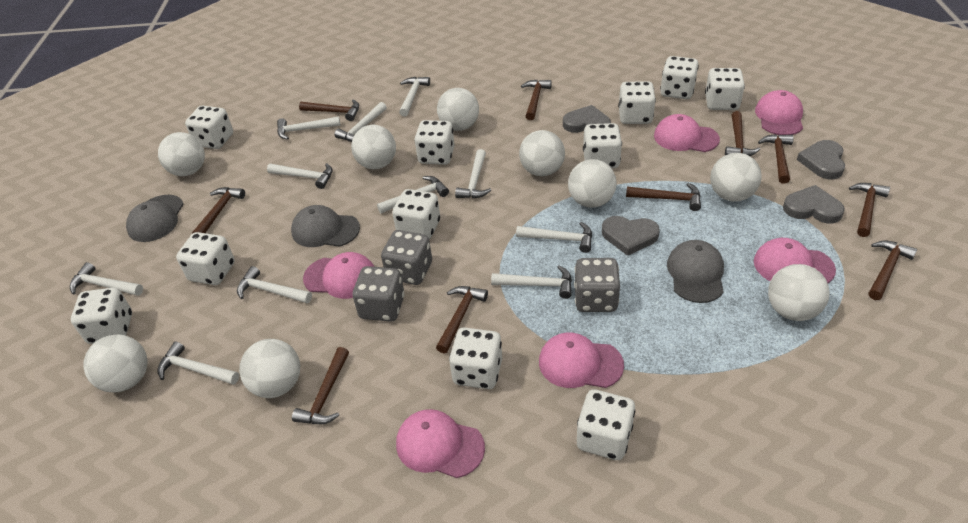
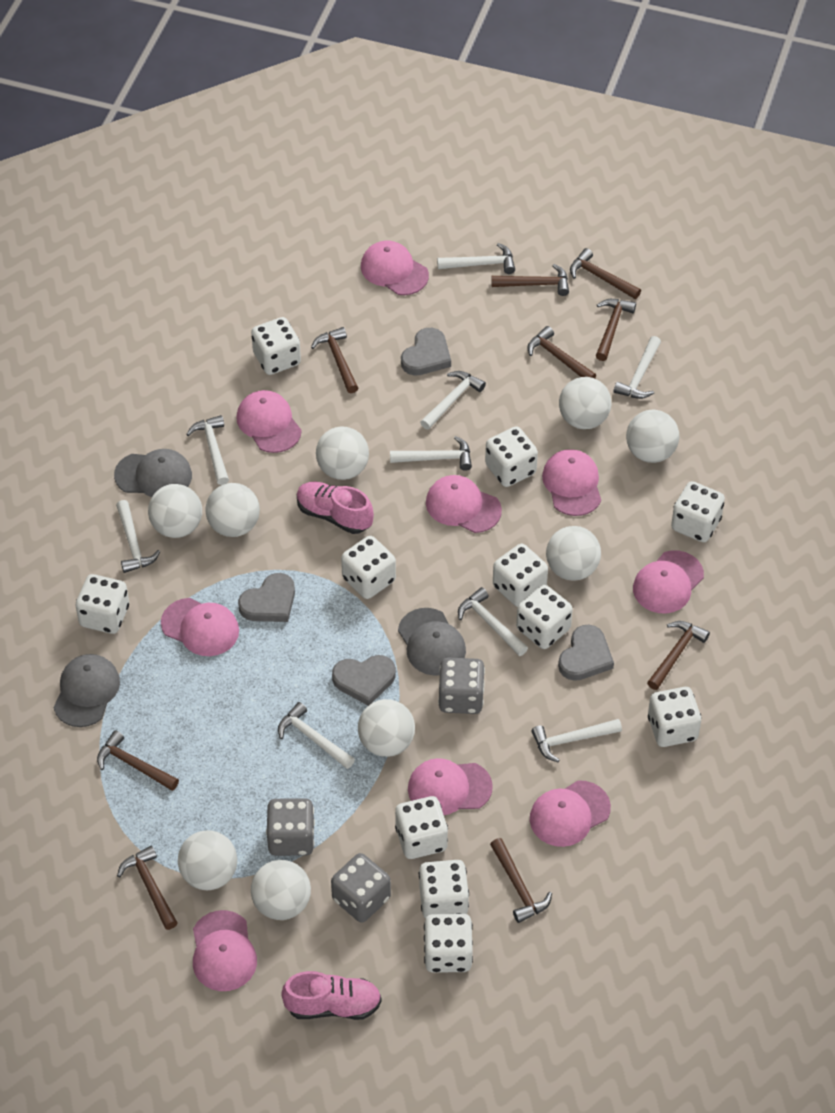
brown hammer: 10 -> 9
pink cap: 6 -> 9
pink shoe: 0 -> 2
white hammer: 11 -> 9

